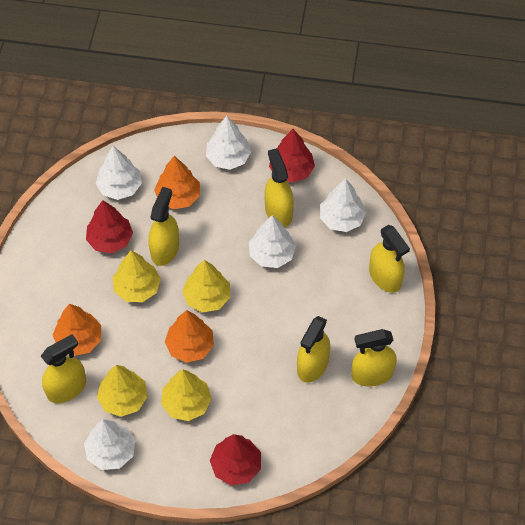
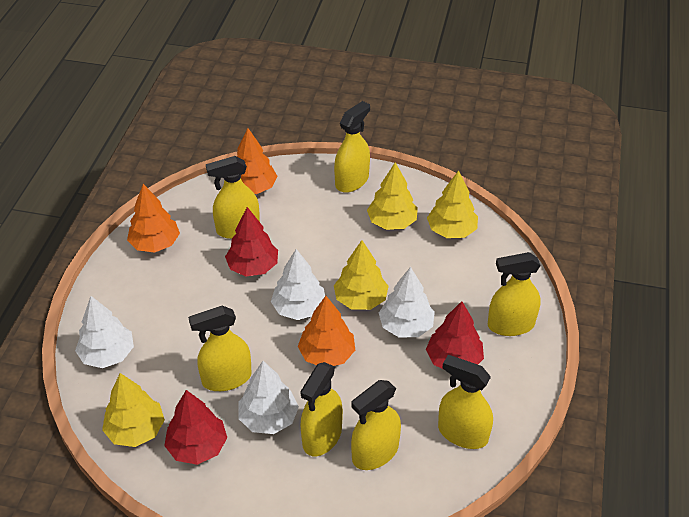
white tree: 5 -> 4
yellow spray bottle: 6 -> 7

